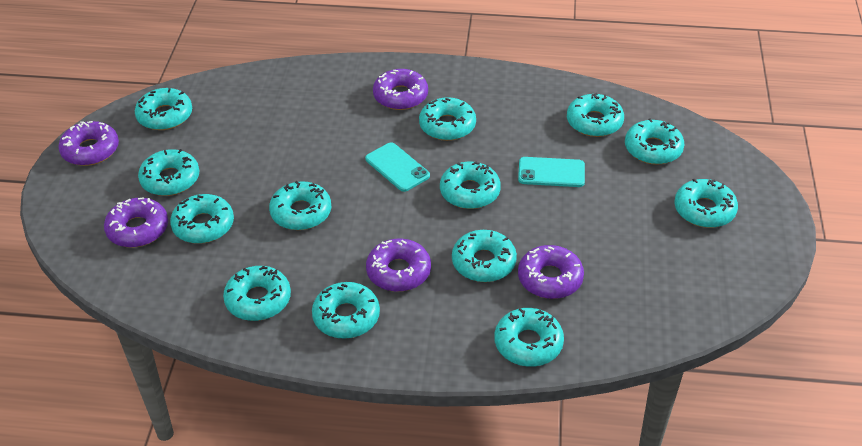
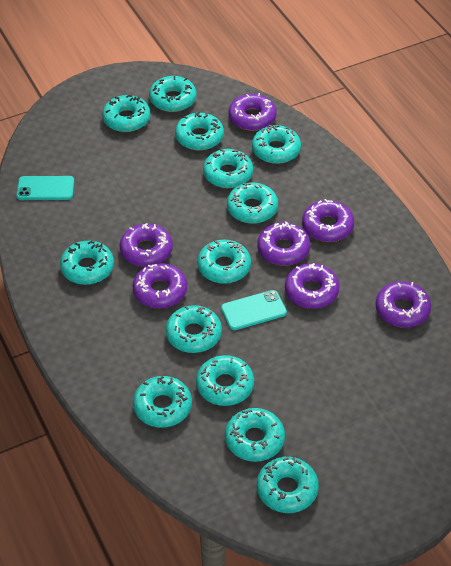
purple donut: 5 -> 7

